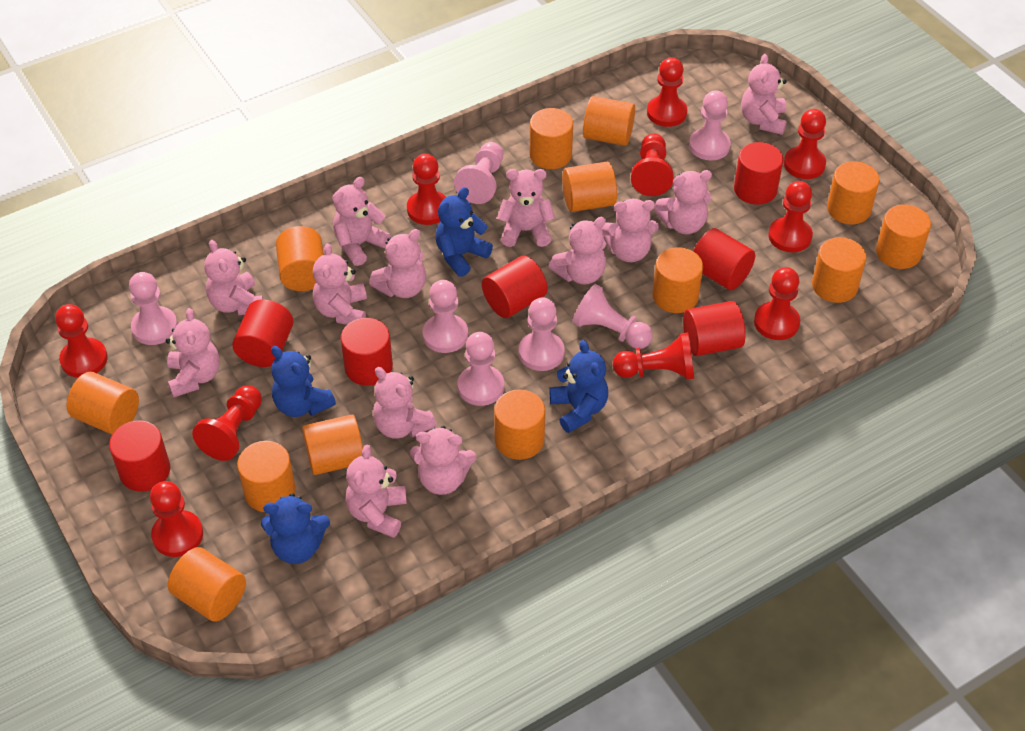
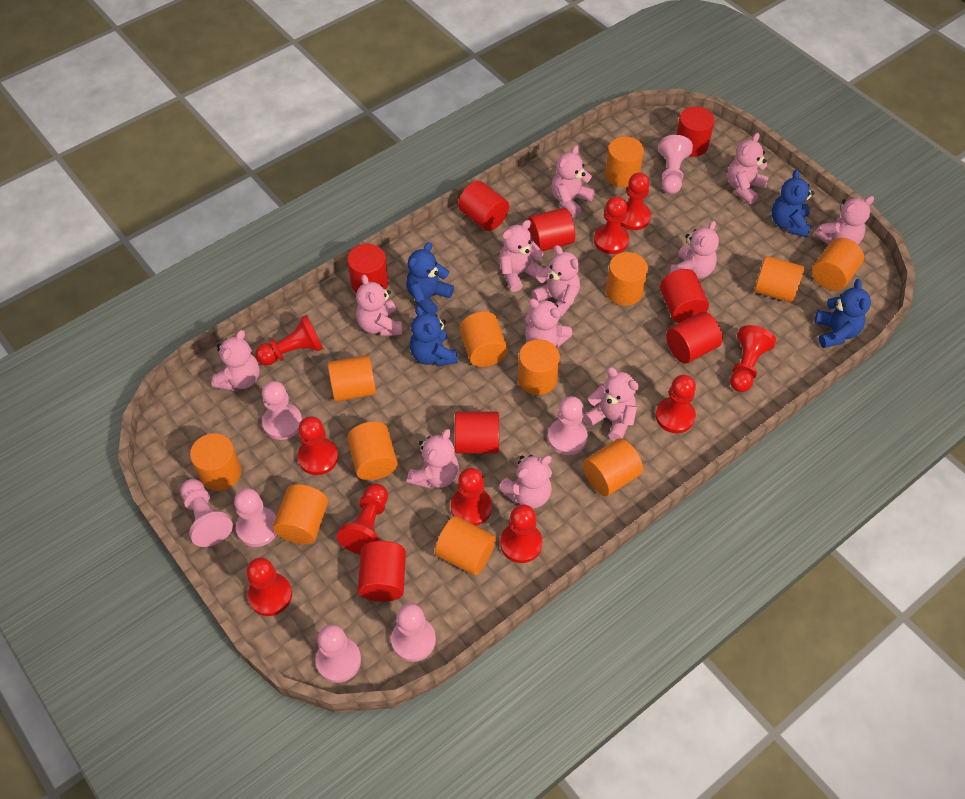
orange cylinder: 13 -> 12
pink teddy bear: 13 -> 12
red cylinder: 7 -> 8

